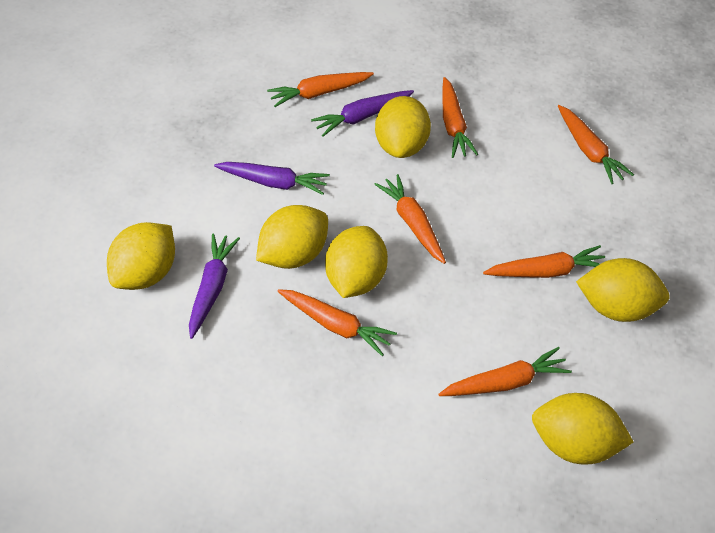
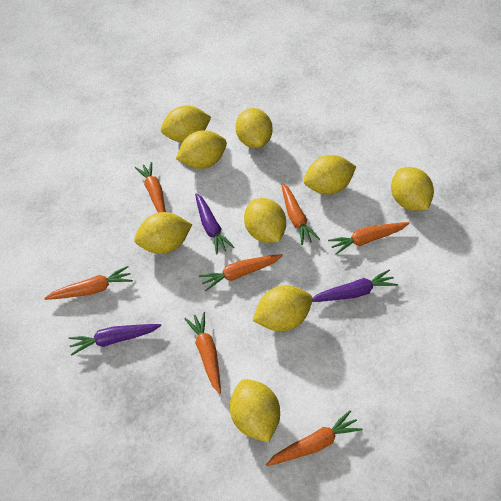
yellow lemon: 6 -> 9

